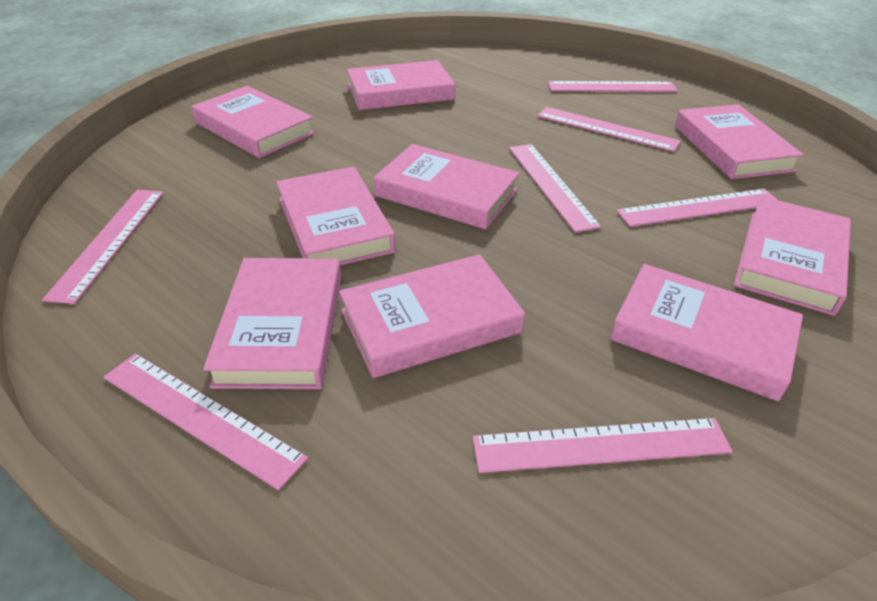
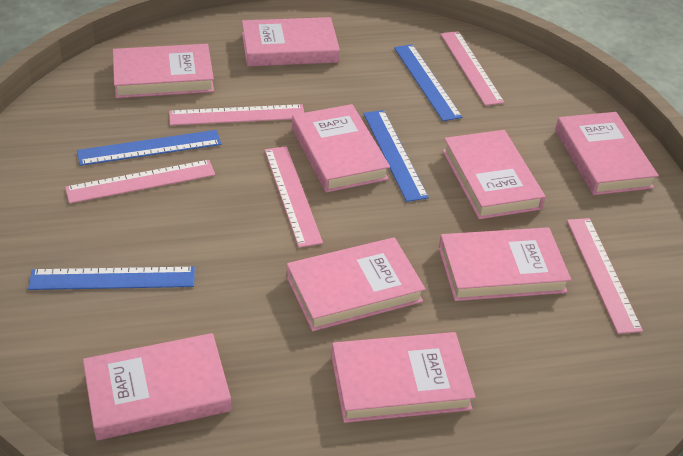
blue ruler: 0 -> 4
pink ruler: 7 -> 5

